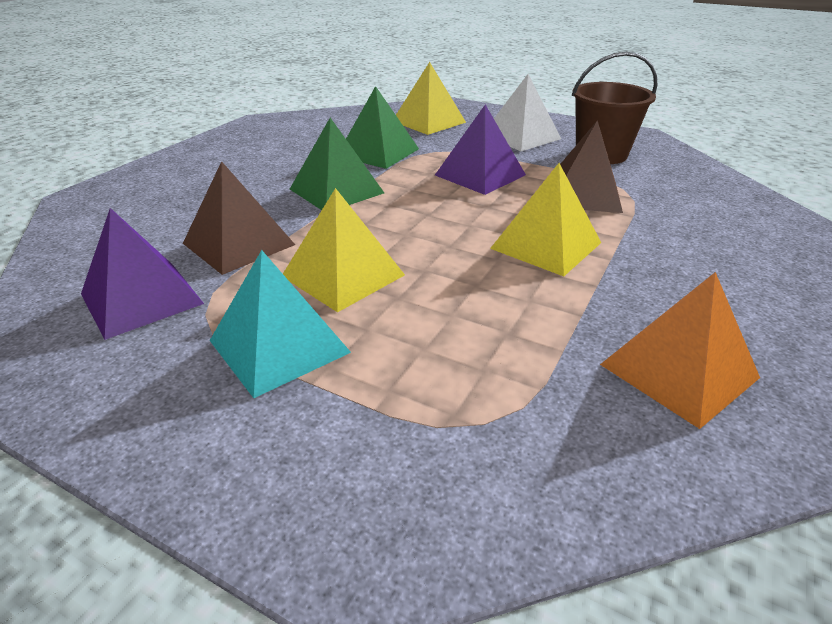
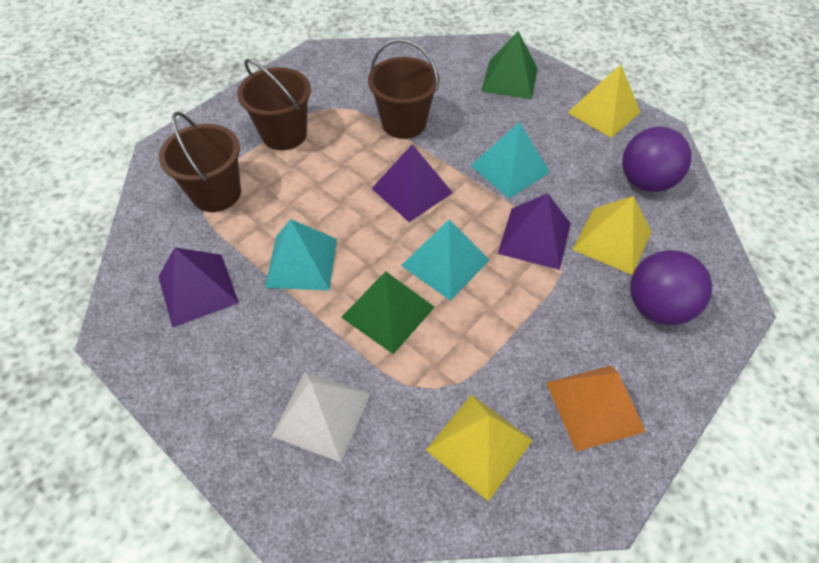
brown bucket: 1 -> 3
brown pyramid: 2 -> 0
purple ball: 0 -> 2
purple pyramid: 2 -> 3
turquoise pyramid: 1 -> 3

